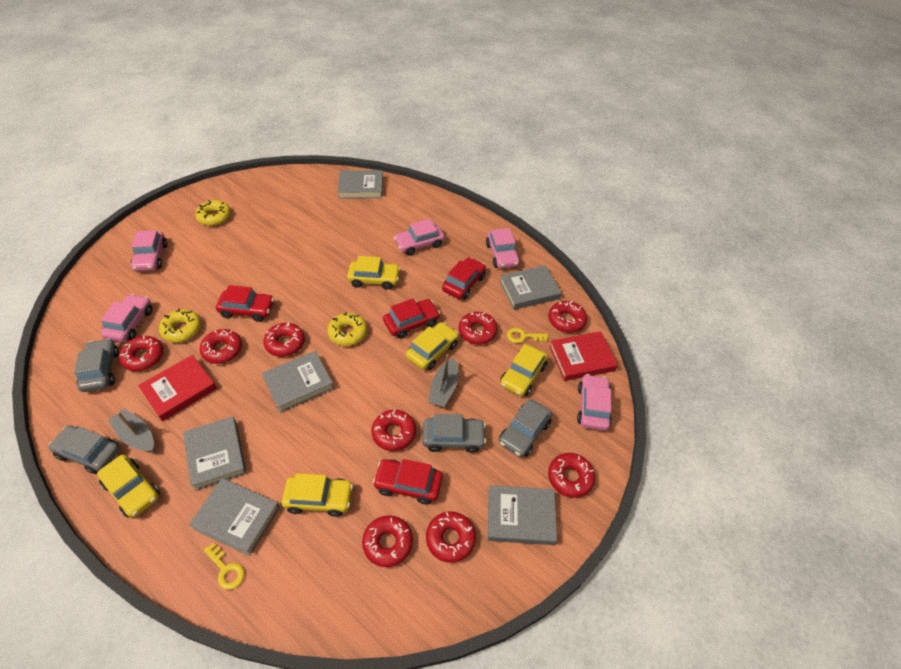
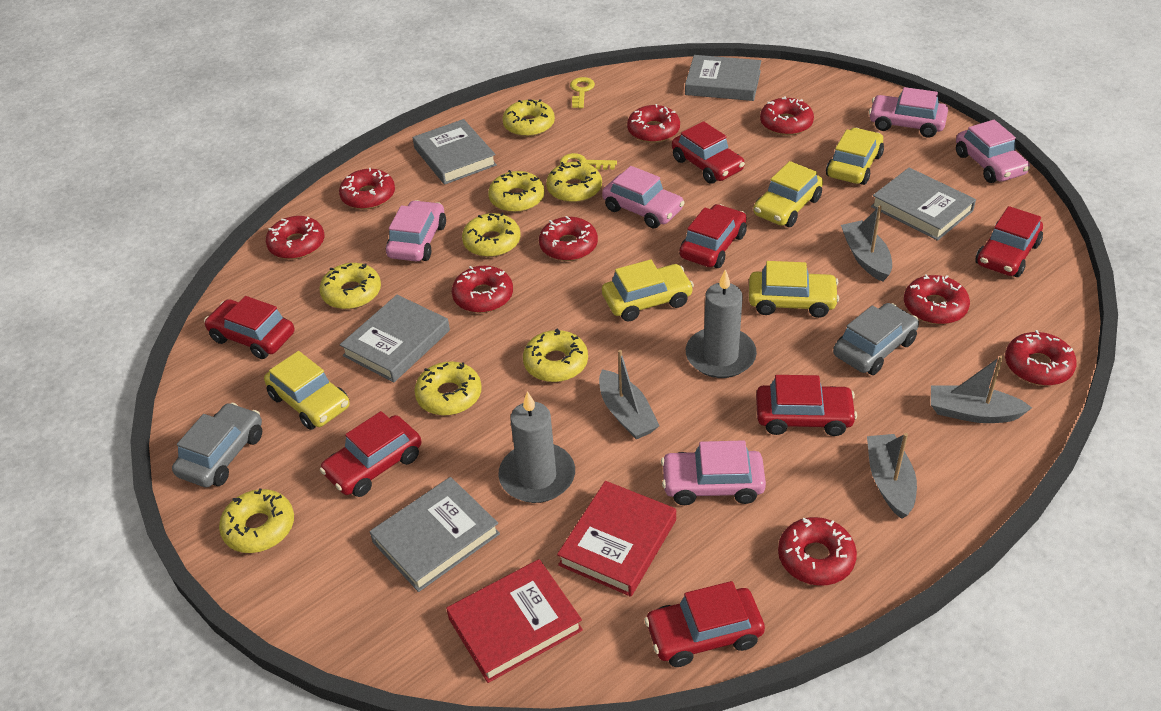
grey boat: 2 -> 4
grey book: 6 -> 5
grey candle: 0 -> 2
grey car: 4 -> 2
red car: 4 -> 7
yellow donut: 3 -> 8

